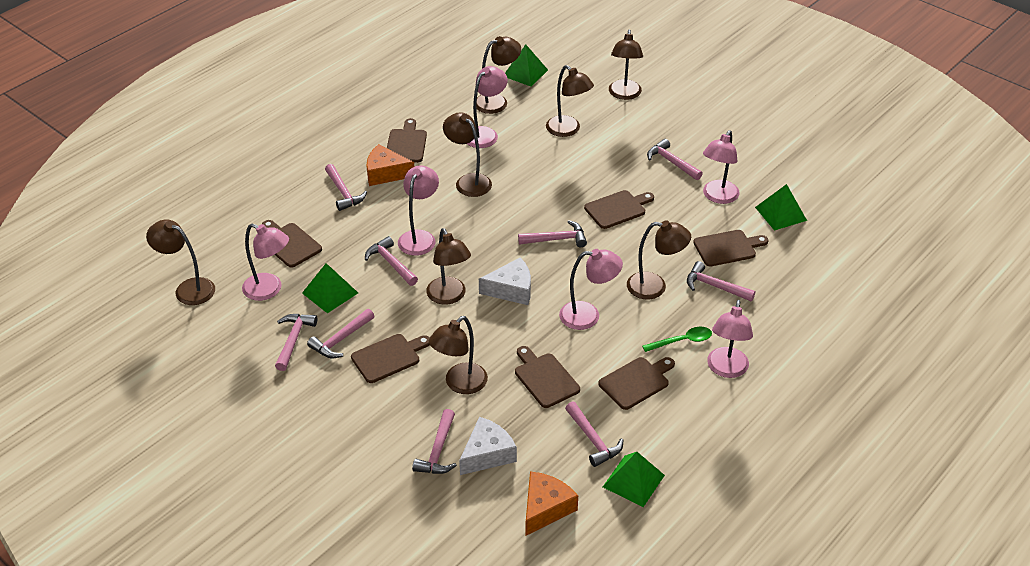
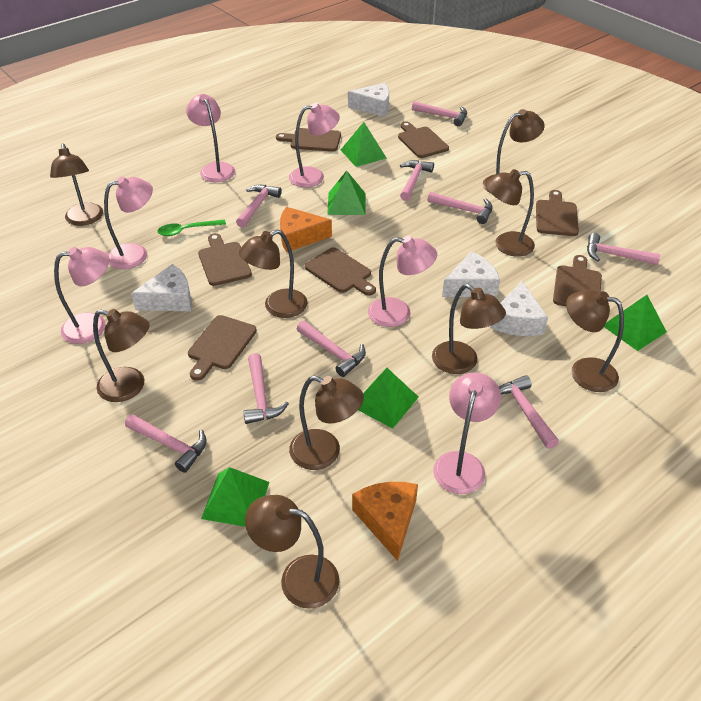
brown lamp: 8 -> 9
green pyramid: 4 -> 5
white cheese: 2 -> 4

